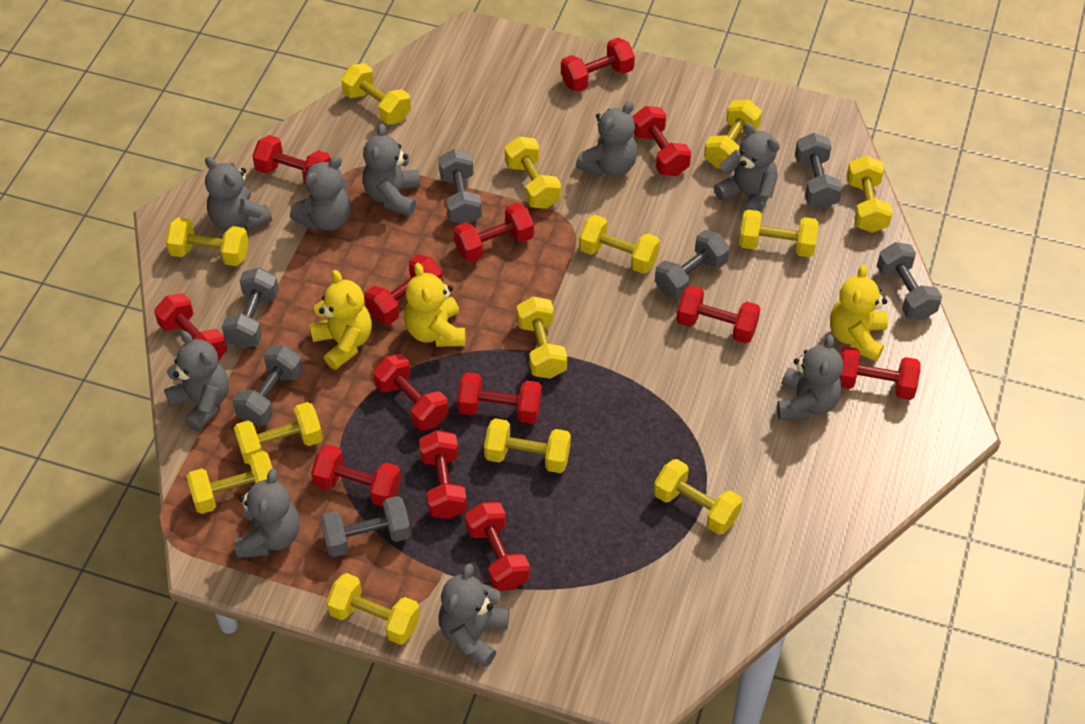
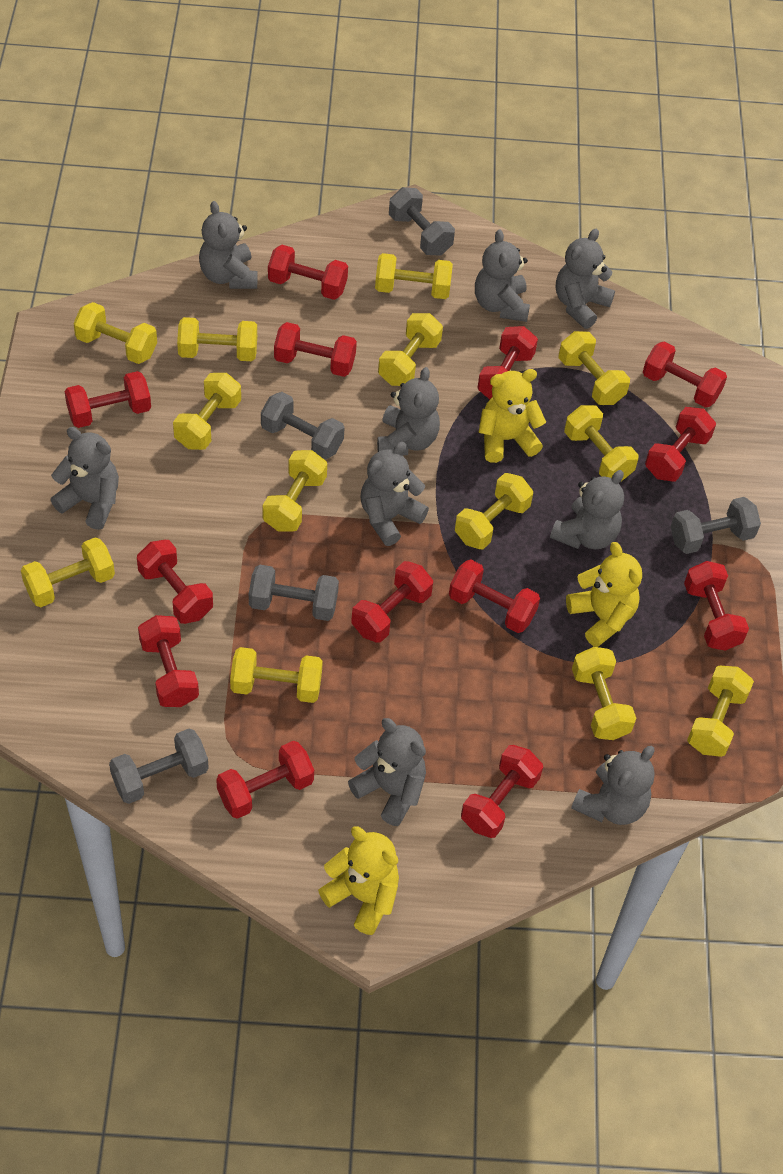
grey dumbbell: 7 -> 5

